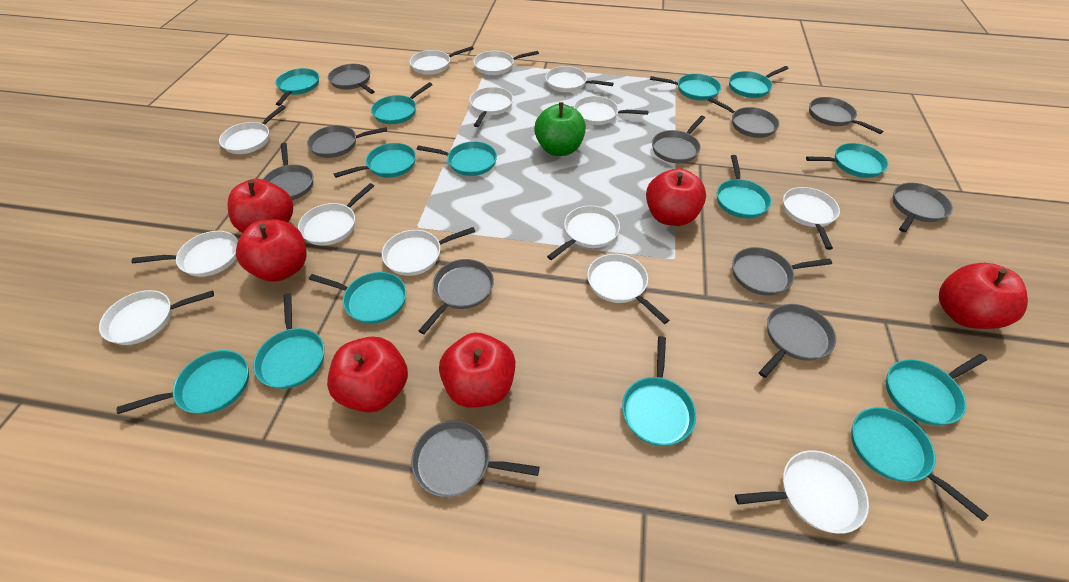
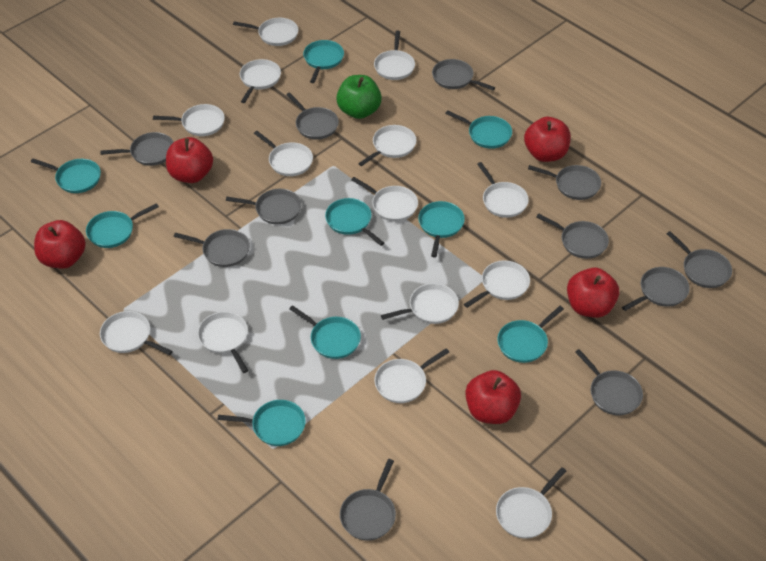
red apple: 6 -> 5
turquoise pan: 14 -> 9

